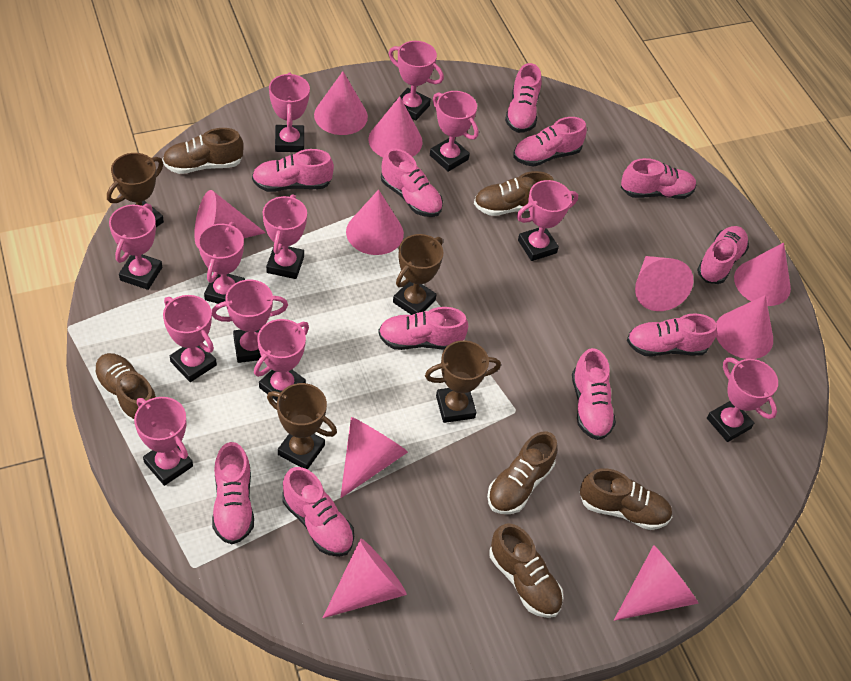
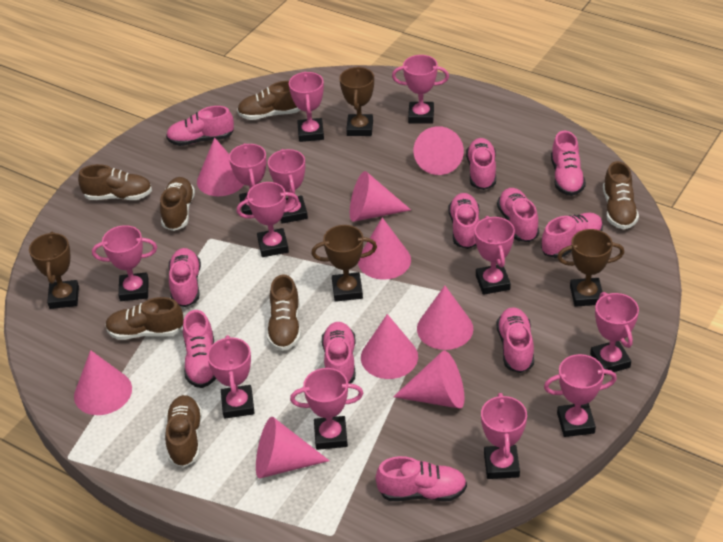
brown shoe: 6 -> 7
pink cone: 10 -> 9

